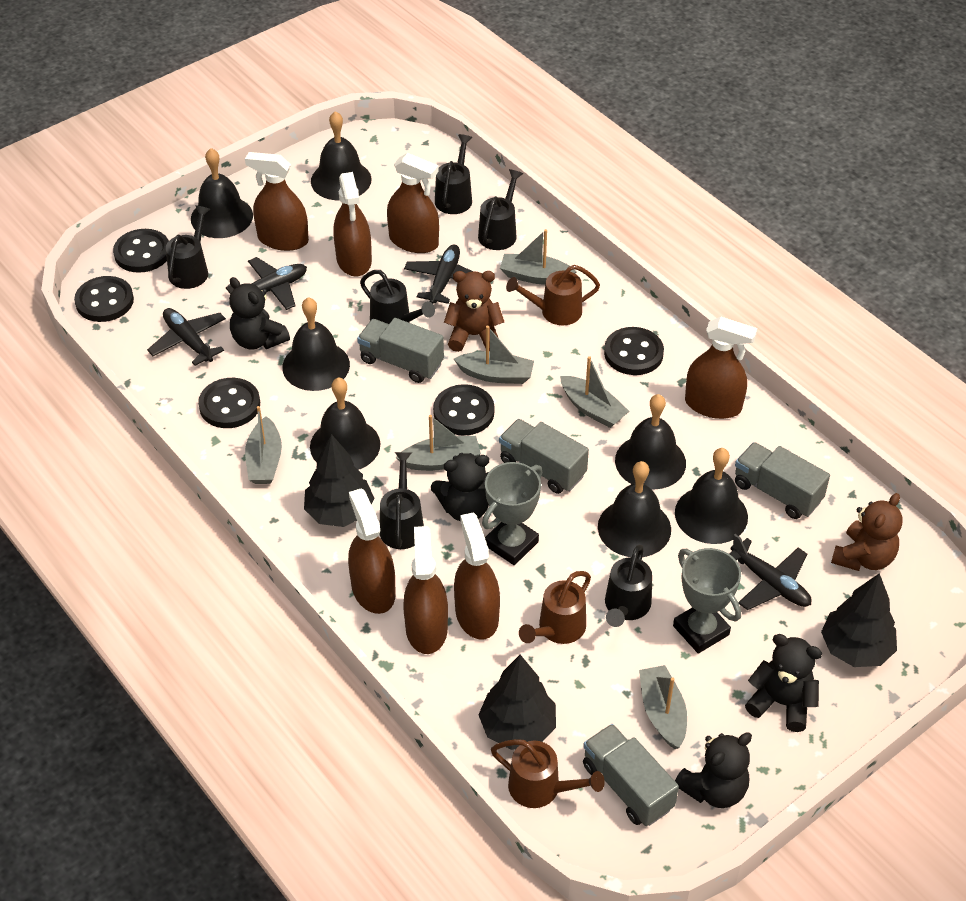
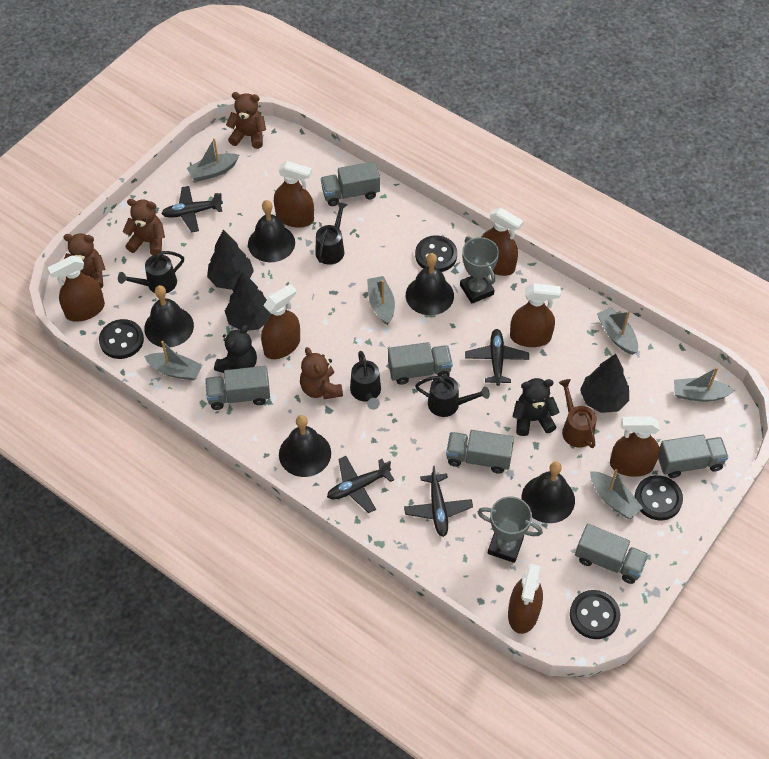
black bell: 7 -> 5
black button: 5 -> 4
black teddy bear: 4 -> 2
black watering can: 6 -> 4
brown teddy bear: 2 -> 4
brown watering can: 3 -> 1
grey truck: 4 -> 6

